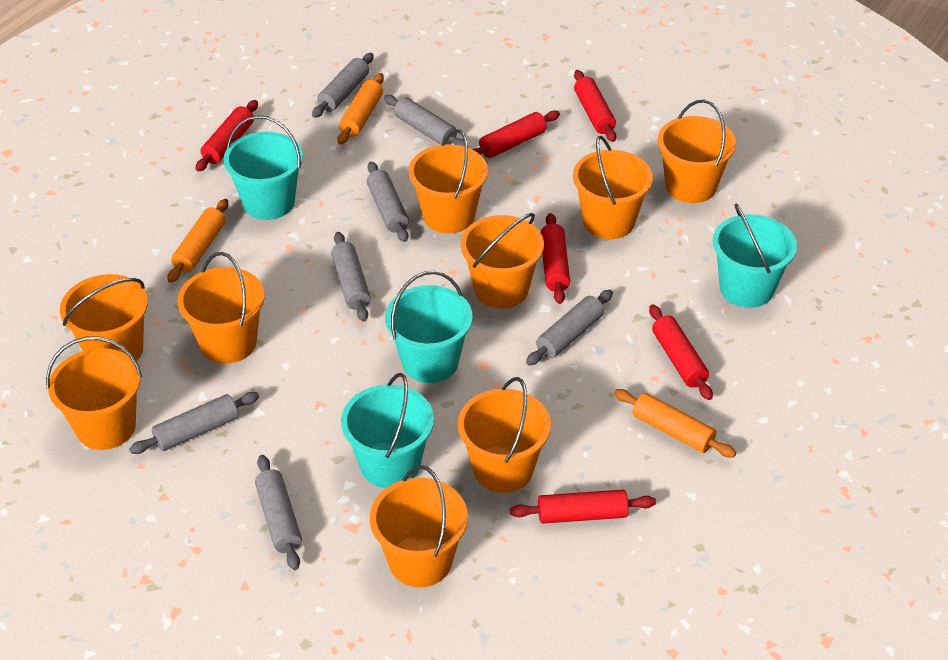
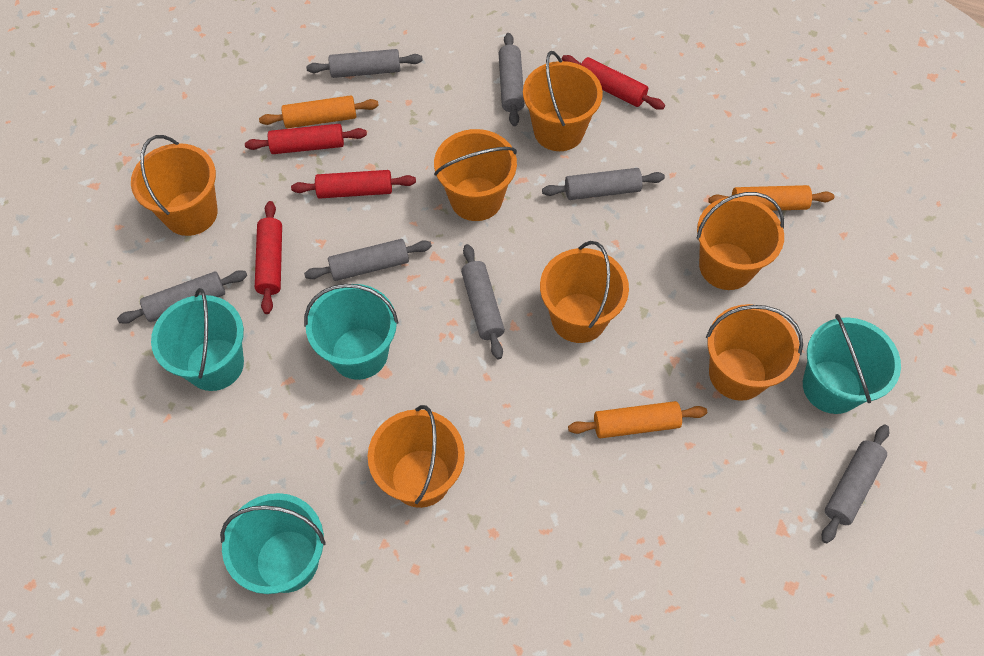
orange bucket: 9 -> 7
red rolling pin: 6 -> 4

